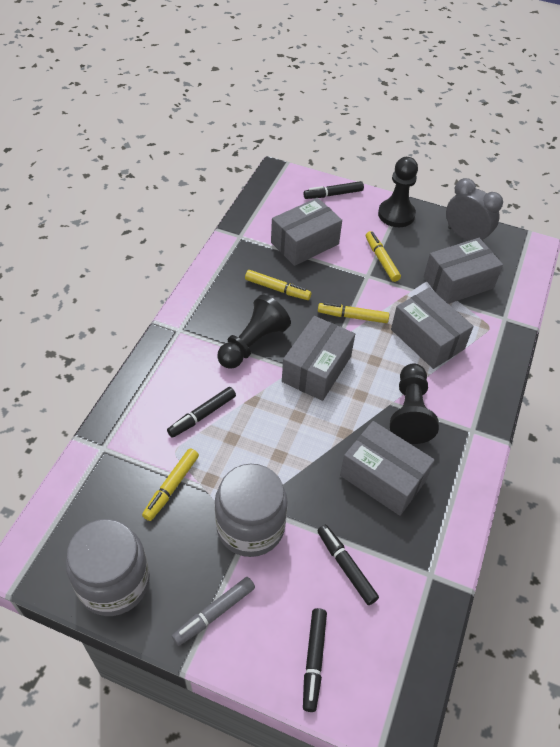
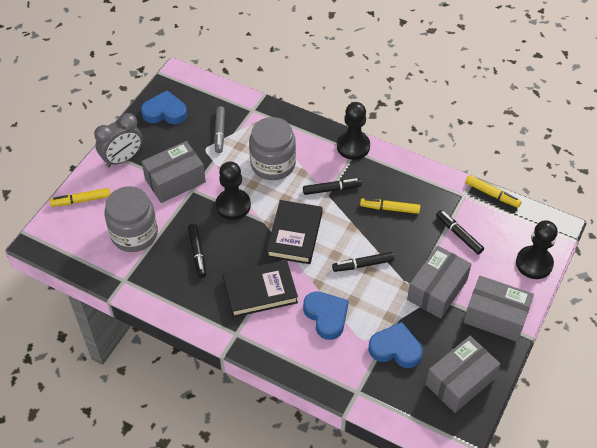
black book: 0 -> 2
blue heart: 0 -> 3
grey box: 5 -> 4
yellow marker: 4 -> 3

